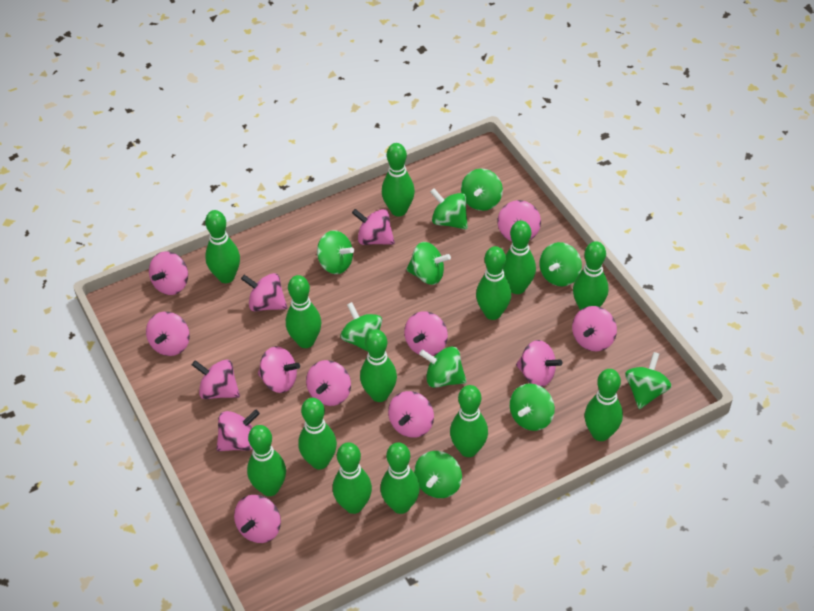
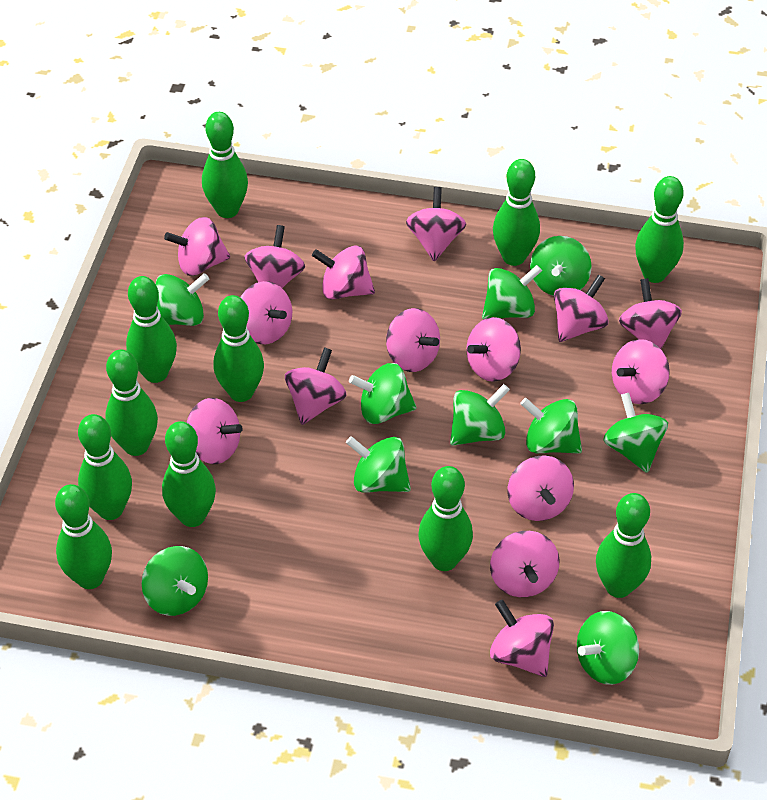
green bowling pin: 13 -> 11
pink spinning top: 14 -> 15

